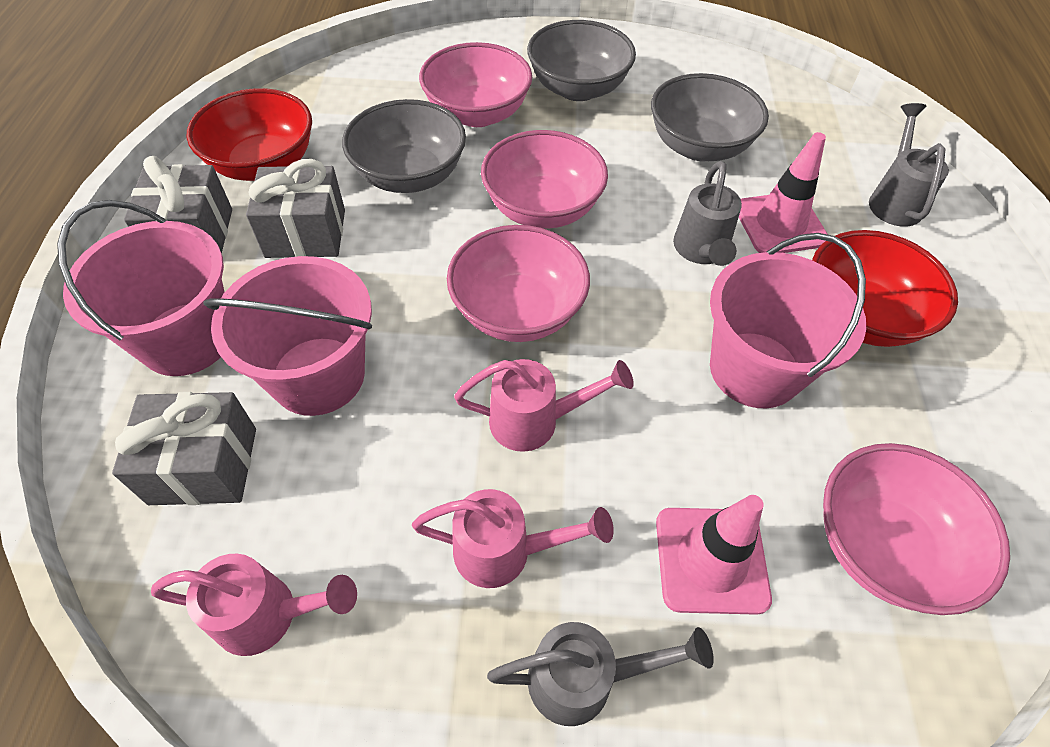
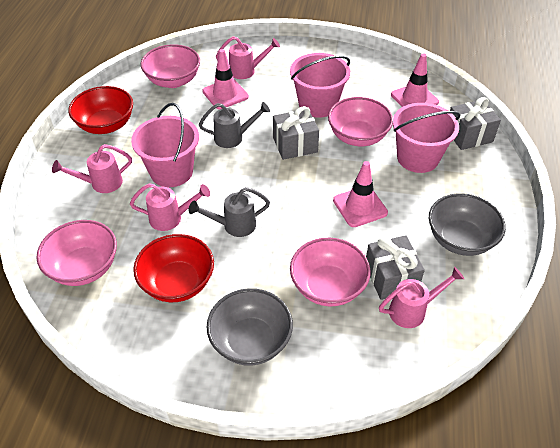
grey bowl: 3 -> 2
grey watering can: 3 -> 2
pink traffic cone: 2 -> 3
pink watering can: 3 -> 4

